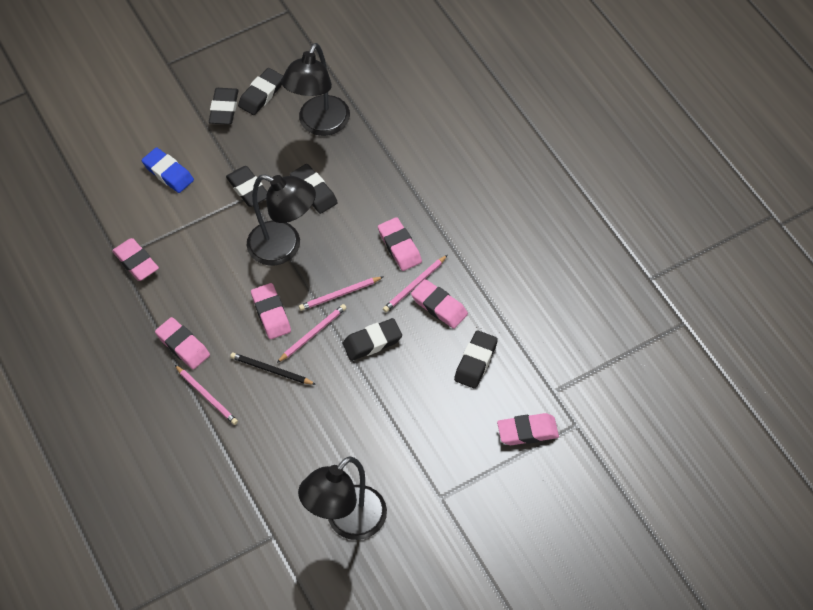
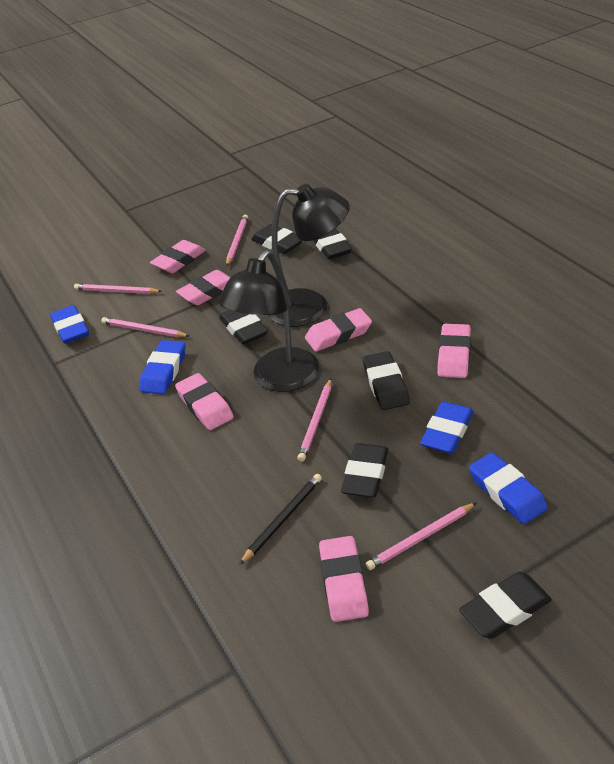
black lamp: 3 -> 2
blue eraser: 1 -> 4
pink pencil: 4 -> 5

